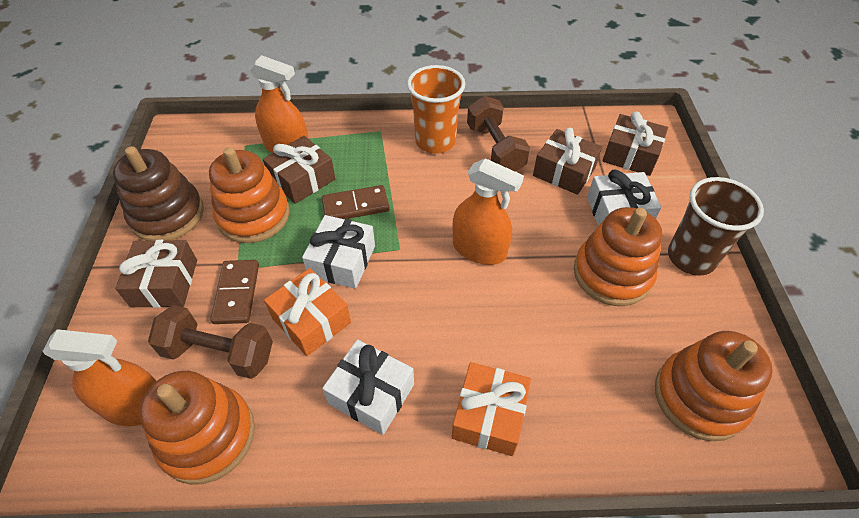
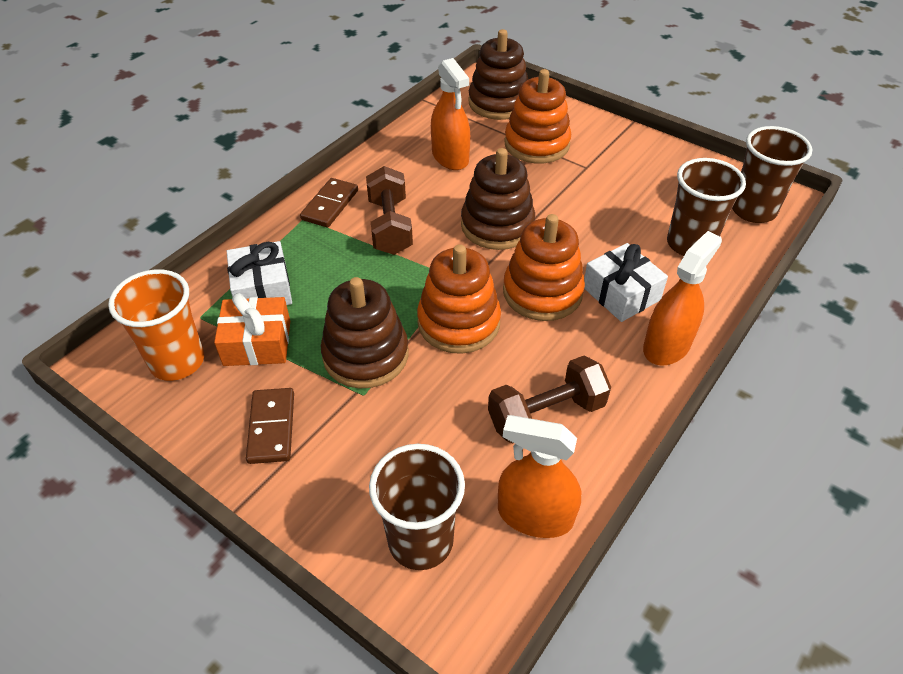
brown cup: 1 -> 3
brown gift: 4 -> 0
brown stacking toy: 1 -> 3
orange gift: 2 -> 1
orange stacking toy: 4 -> 3
white gift: 3 -> 2

